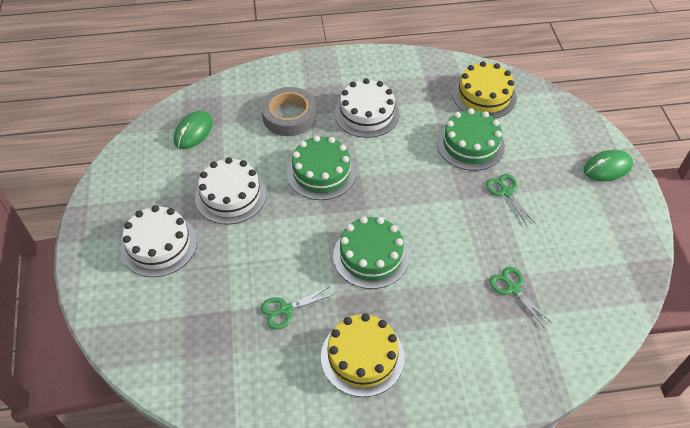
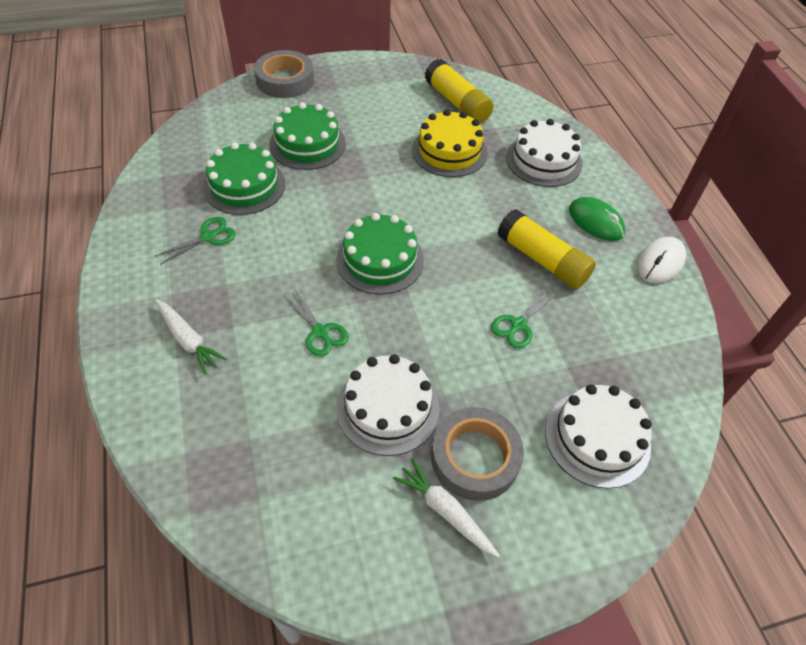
green mouse: 2 -> 1
grey tape: 1 -> 2
white carrot: 0 -> 2
white mouse: 0 -> 1
yellow cake: 2 -> 1
yellow glue stick: 0 -> 2

